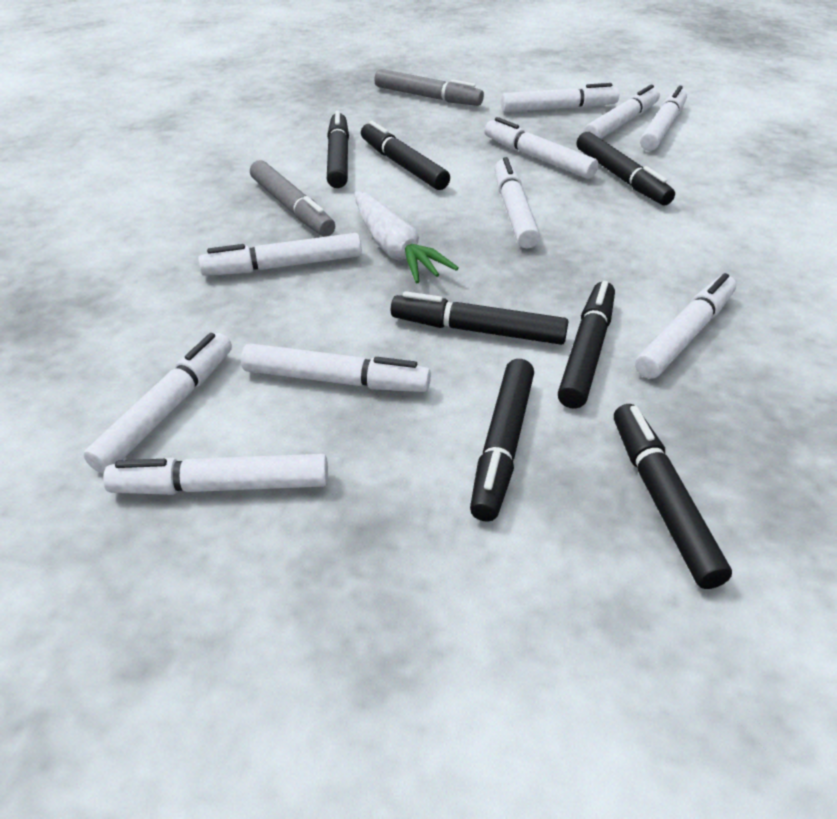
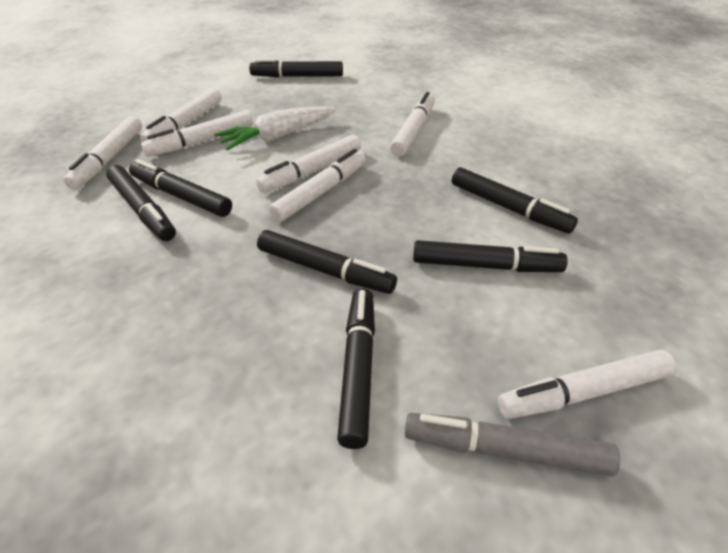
grey marker: 2 -> 1
white marker: 10 -> 7

